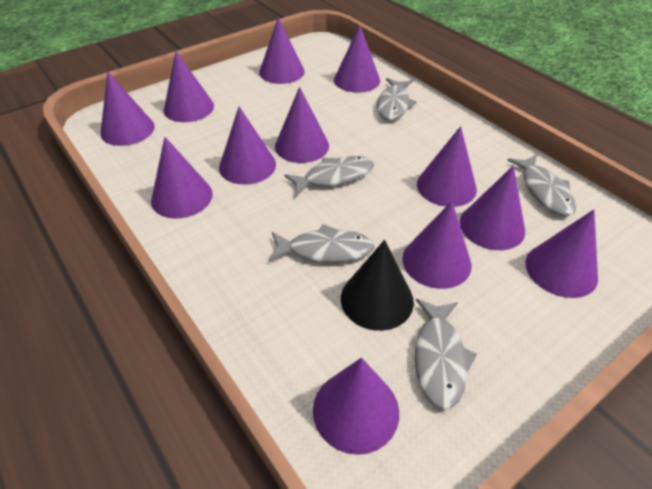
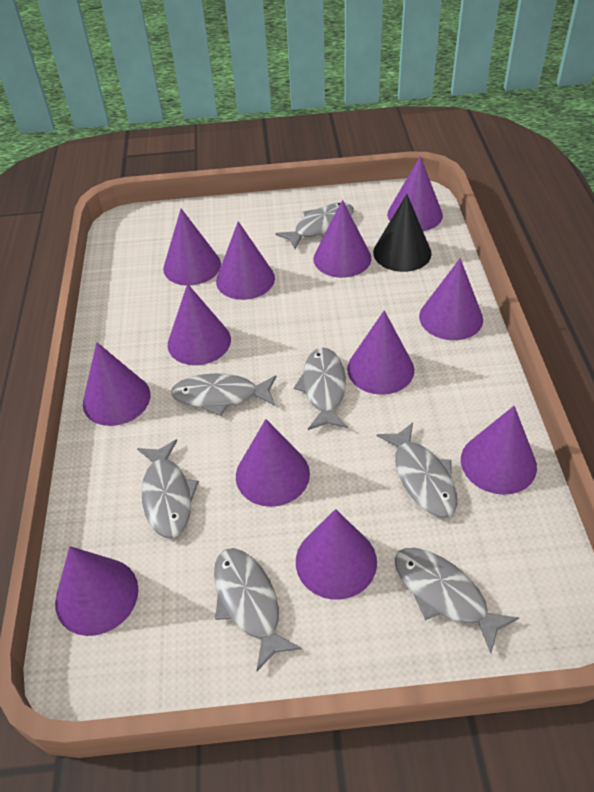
grey fish: 5 -> 7

